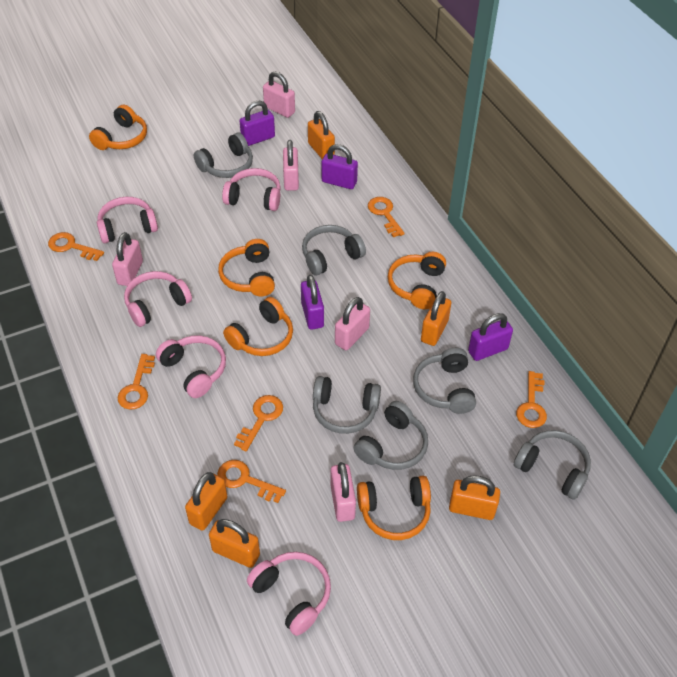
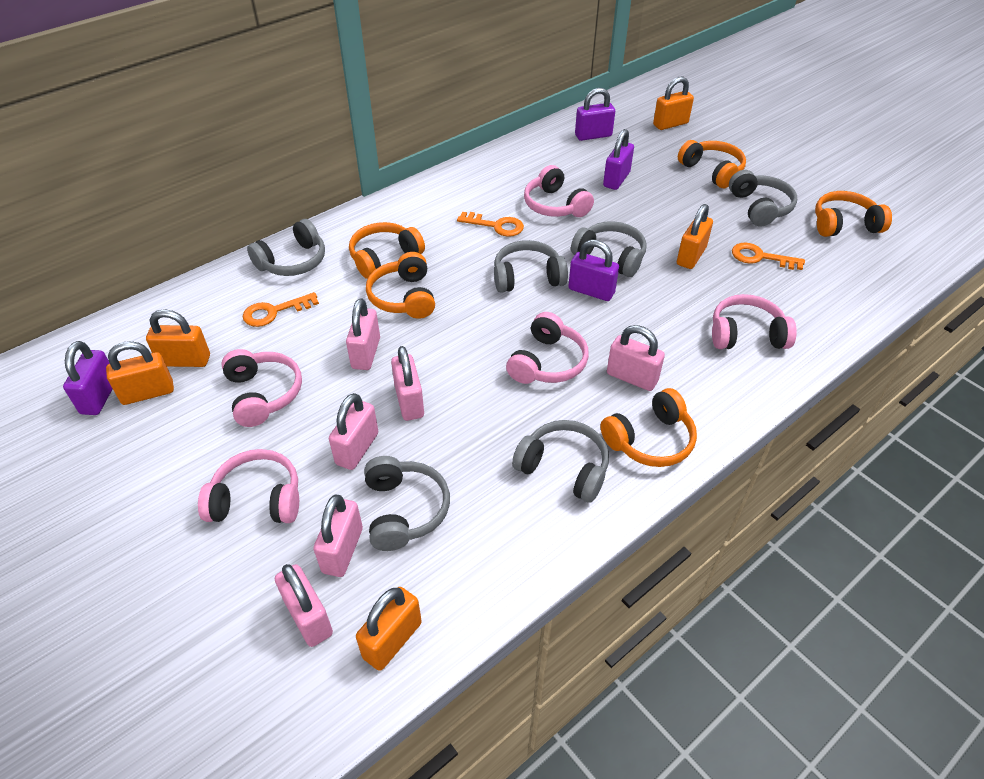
orange key: 6 -> 3
pink padlock: 5 -> 6

